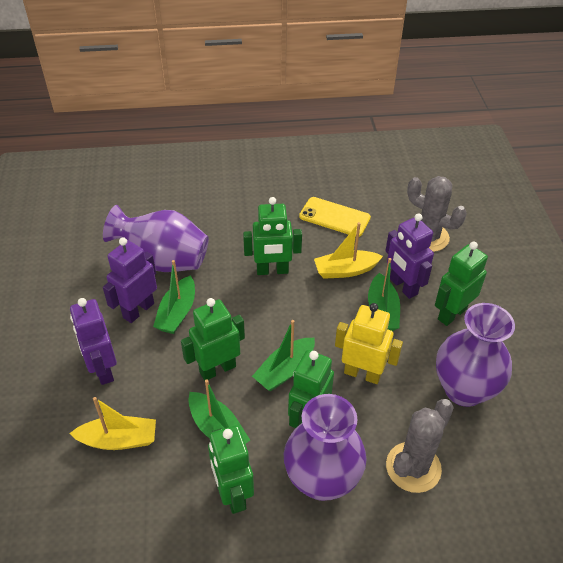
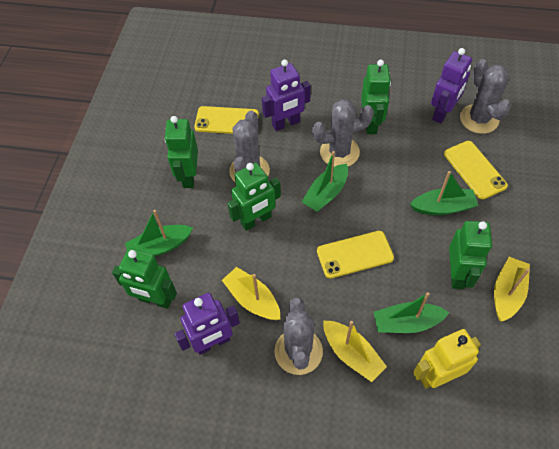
grey cactus: 2 -> 4
purple vase: 3 -> 0
yellow boat: 2 -> 3
yellow phone: 1 -> 3

